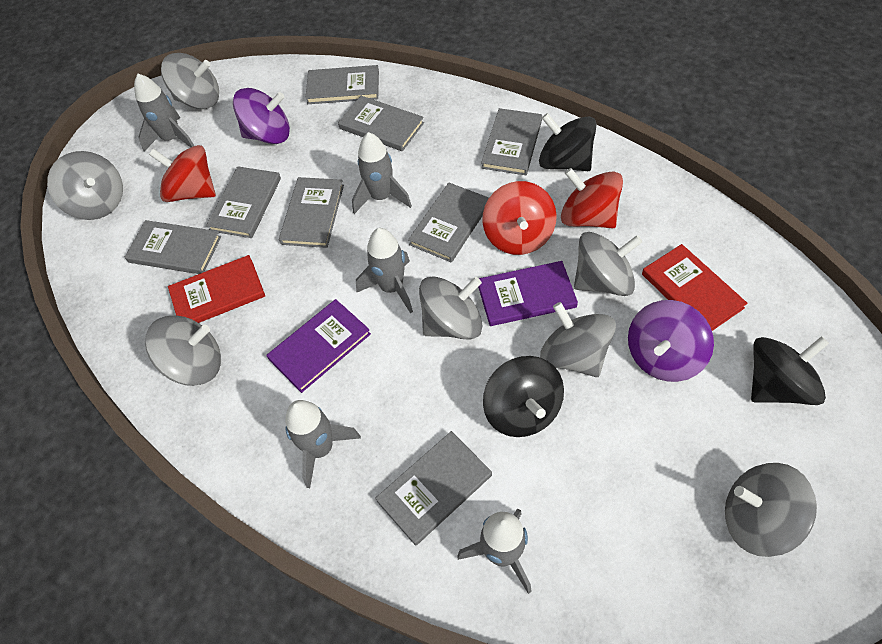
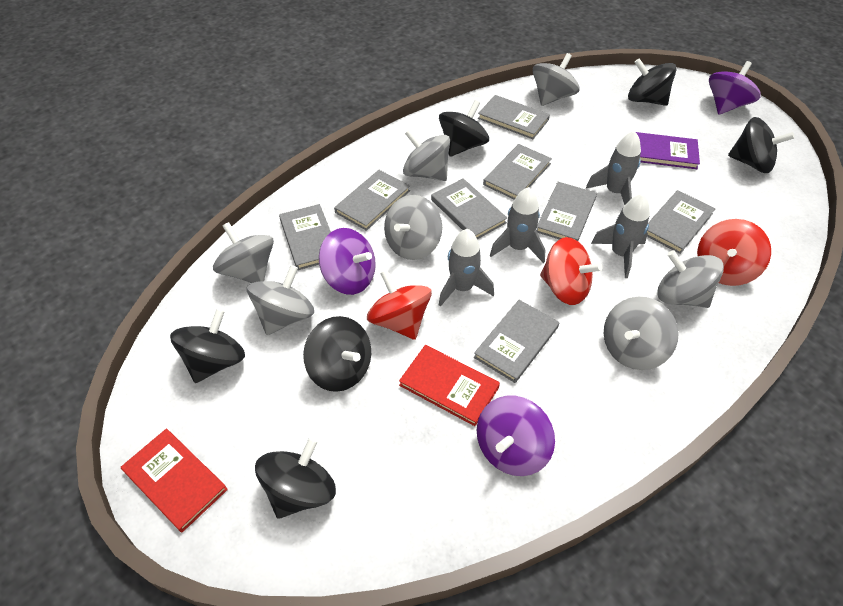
black spinning top: 3 -> 6
grey rocket: 5 -> 4
purple book: 2 -> 1
purple spinning top: 2 -> 3

